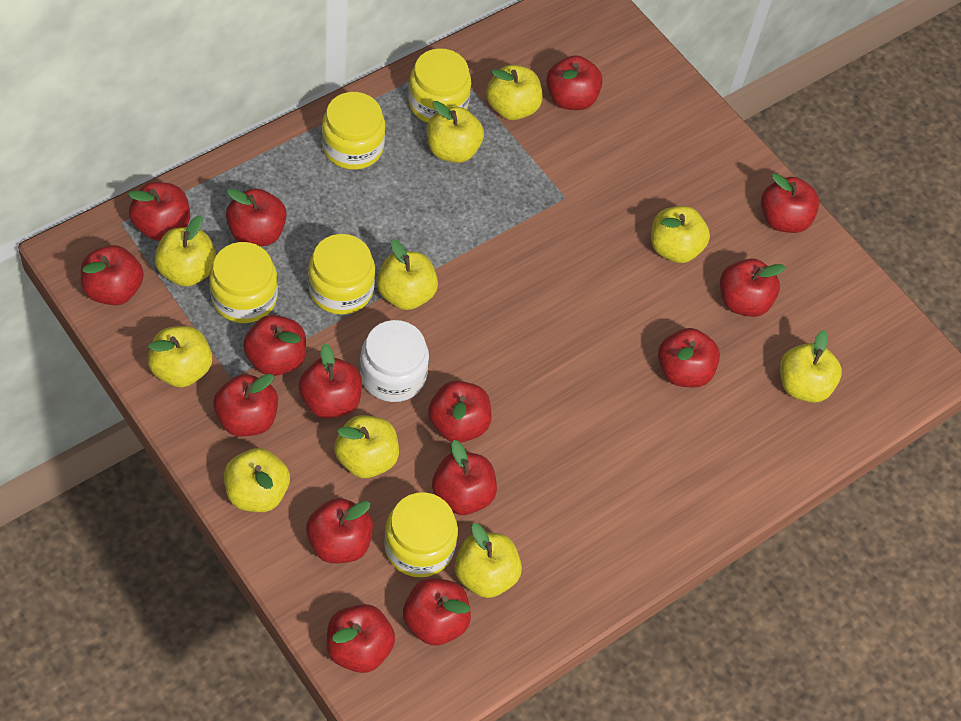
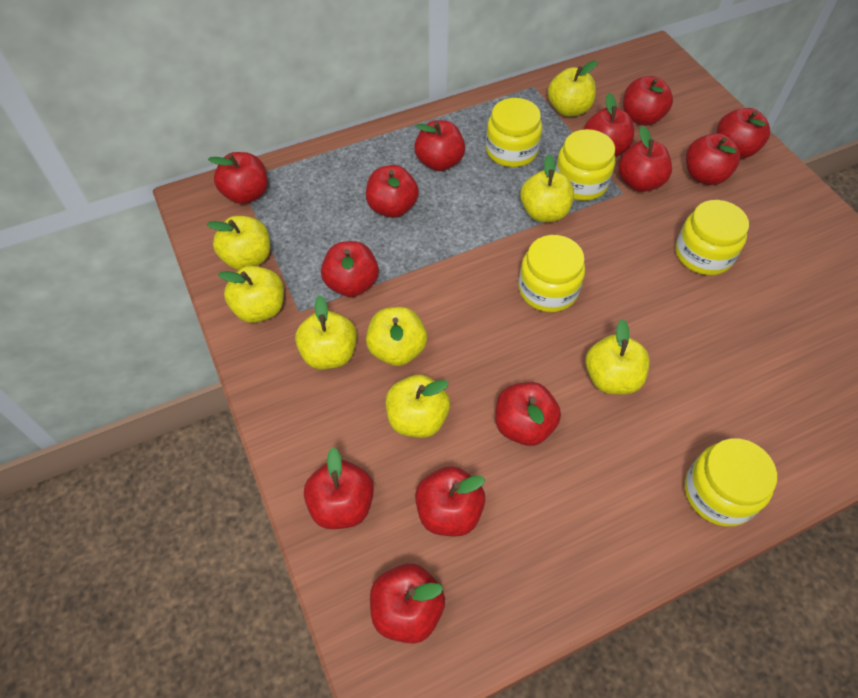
red apple: 15 -> 13
white jar: 1 -> 0
yellow apple: 10 -> 8

